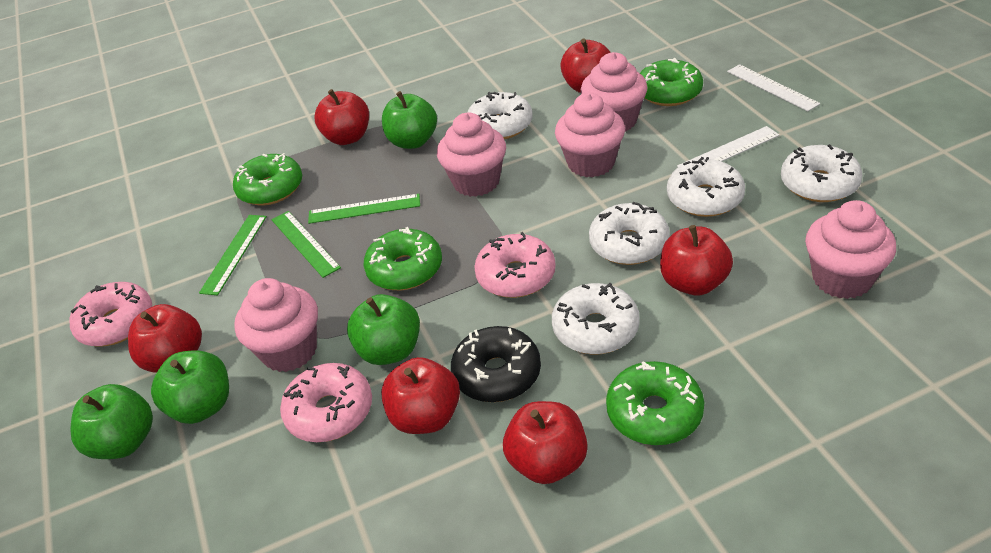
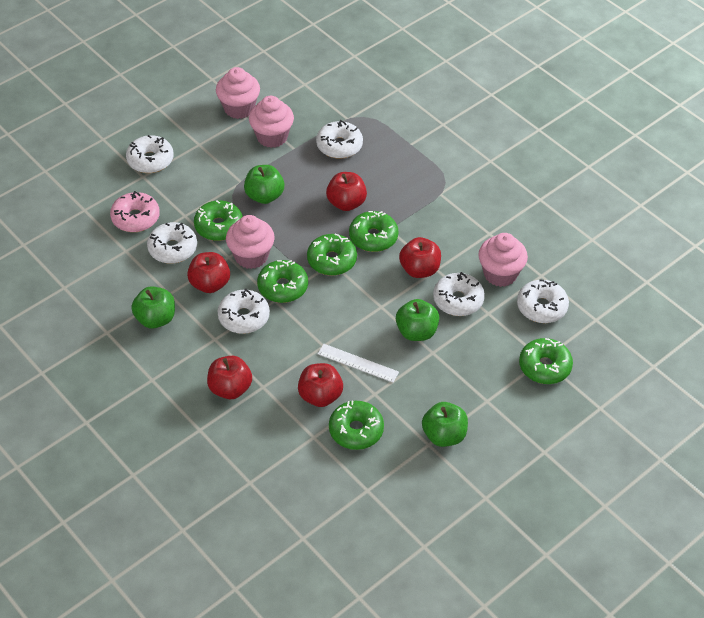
black donut: 1 -> 0
green donut: 4 -> 6
green ruler: 3 -> 0
pink cupcake: 5 -> 4
pink donut: 3 -> 1
red apple: 6 -> 5
white donut: 5 -> 6
white ruler: 2 -> 1

